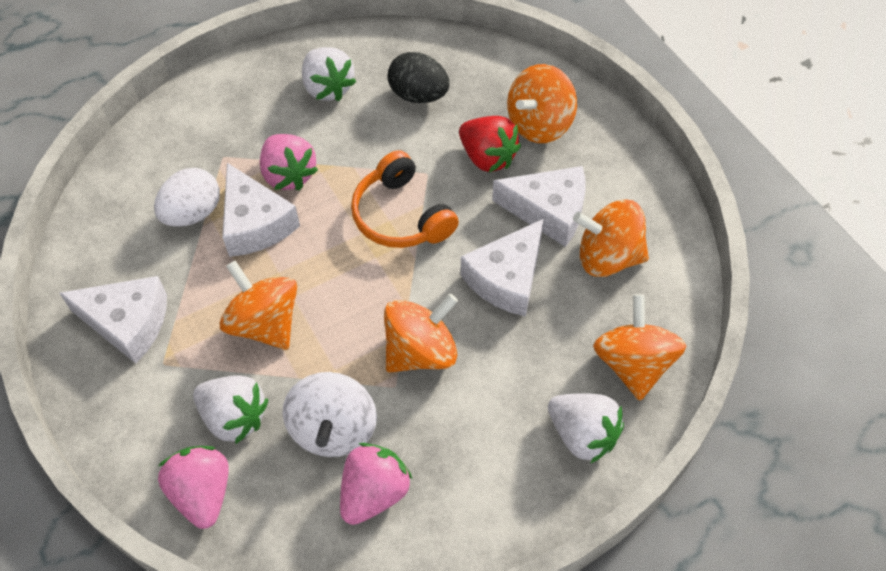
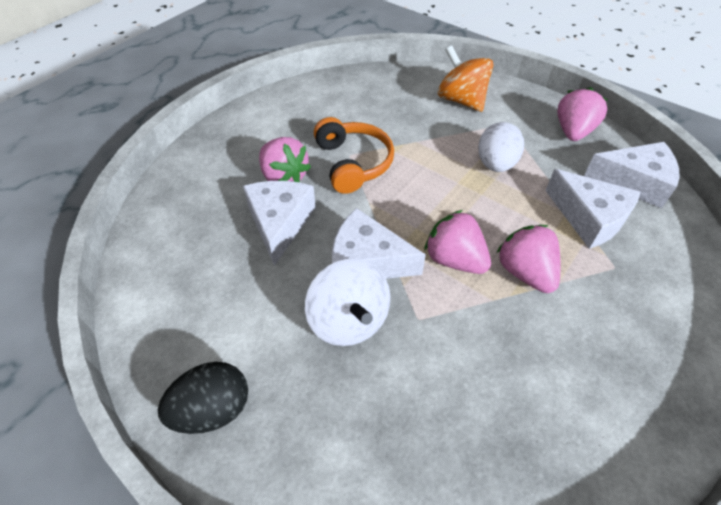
orange spinning top: 5 -> 1
pink strawberry: 3 -> 4
red strawberry: 1 -> 0
white strawberry: 3 -> 0

